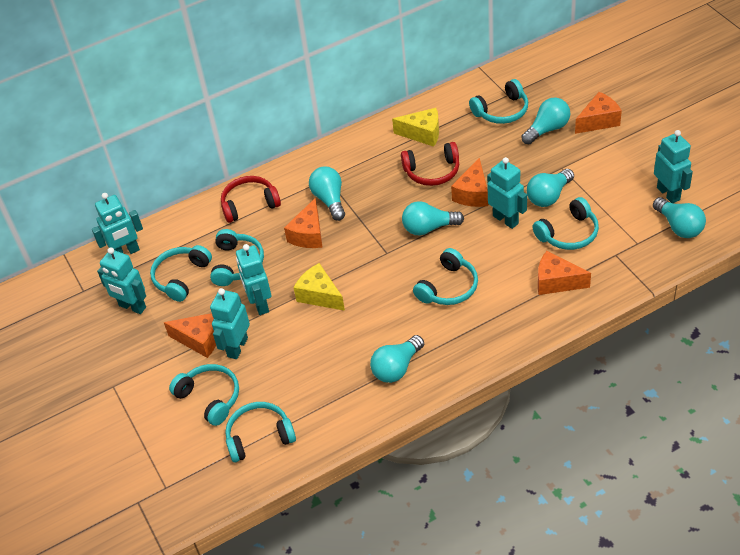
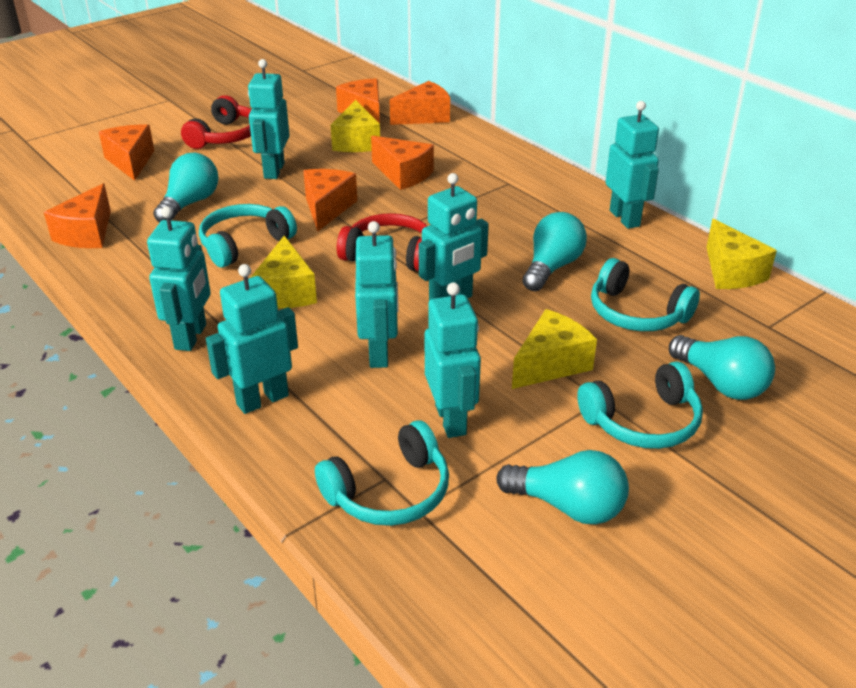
orange cheese: 5 -> 6
turquoise headphones: 7 -> 4
turquoise light bulb: 6 -> 4
turquoise robot: 6 -> 7
yellow cheese: 2 -> 4

